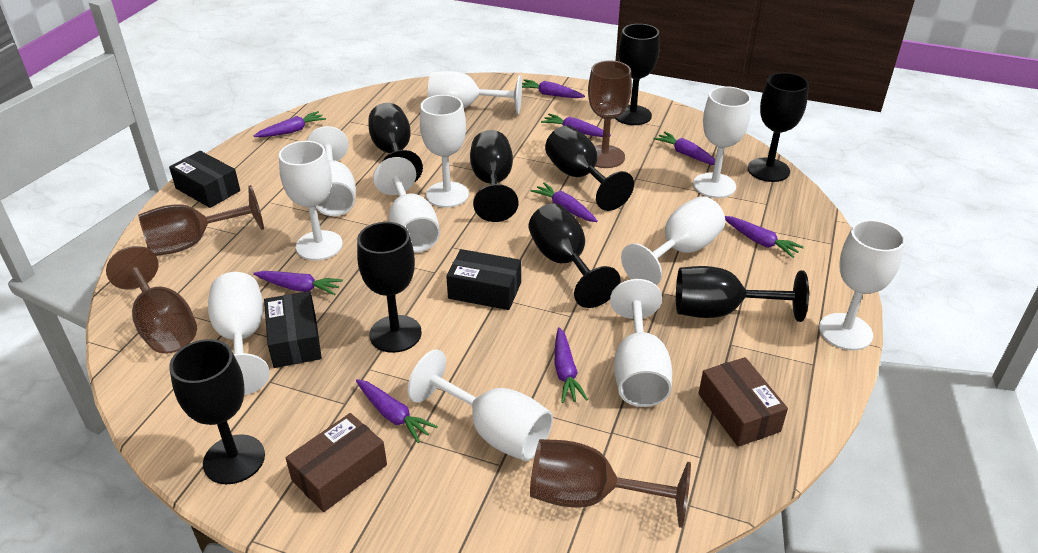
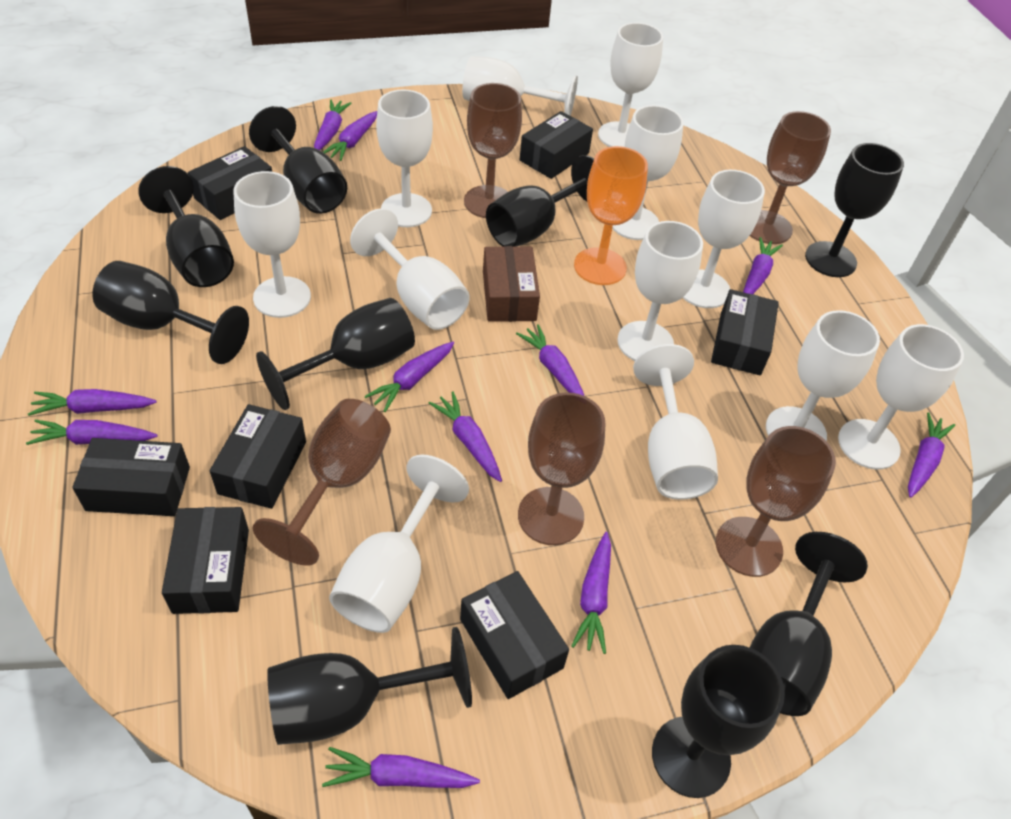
black box: 3 -> 7
brown box: 2 -> 1
brown goblet: 4 -> 5
orange goblet: 0 -> 1
purple carrot: 9 -> 11
white goblet: 11 -> 12

